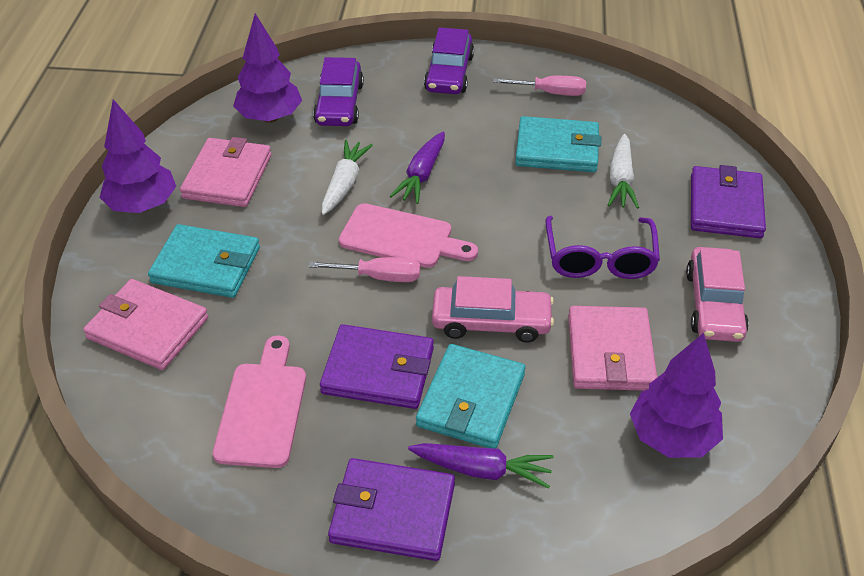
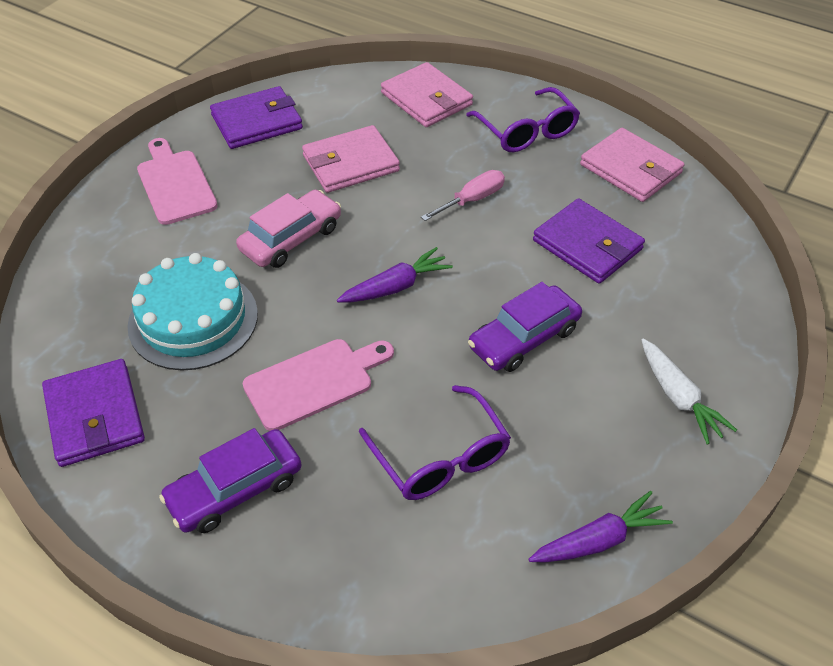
pink car: 2 -> 1
pink screwdriver: 2 -> 1
purple glasses: 1 -> 2
purple tree: 3 -> 0
turquoise cake: 0 -> 1
turquoise wallet: 3 -> 0
white carrot: 2 -> 1

